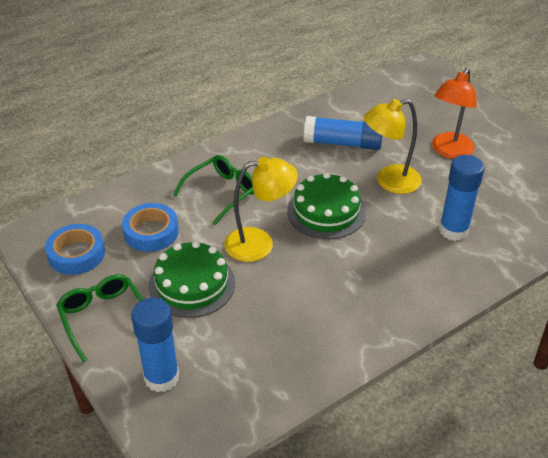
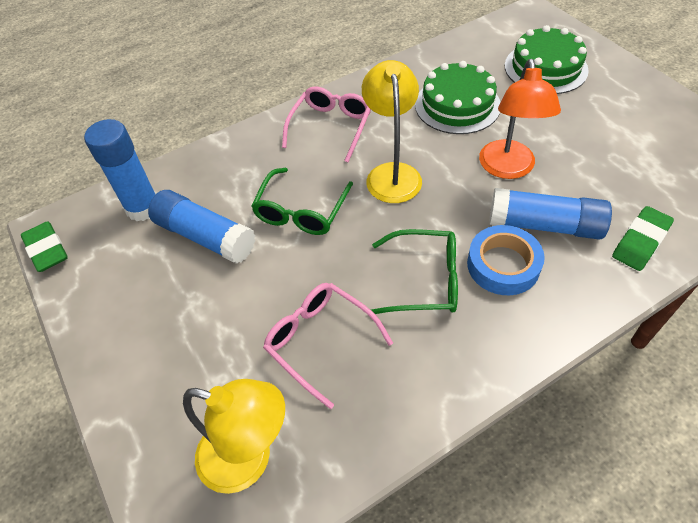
blue tape: 2 -> 1
green eraser: 0 -> 2
pink glasses: 0 -> 2

